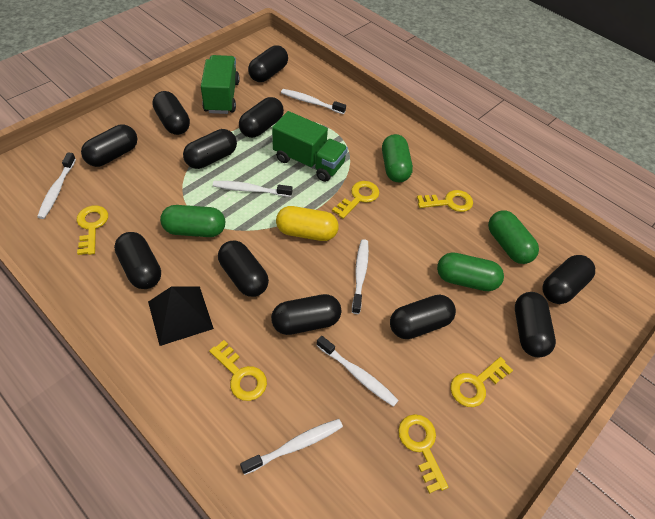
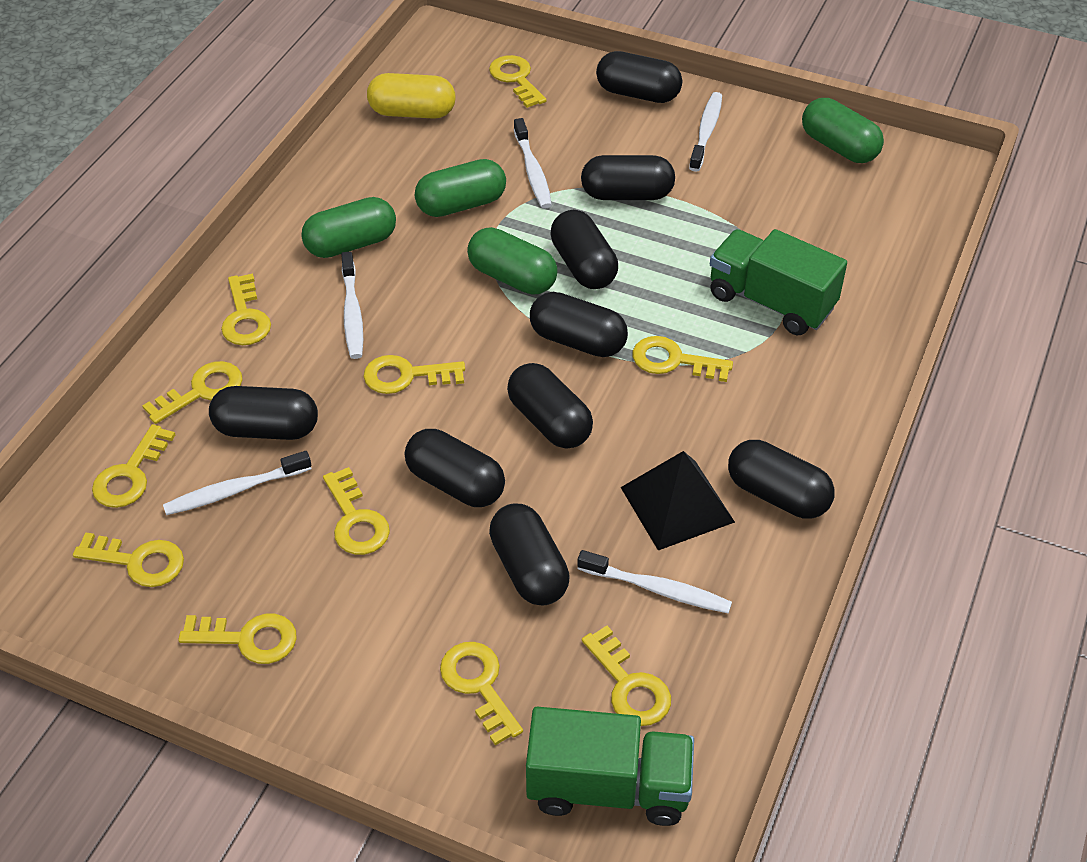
black capsule: 11 -> 9
white toothbrush: 6 -> 5
yellow key: 6 -> 11

